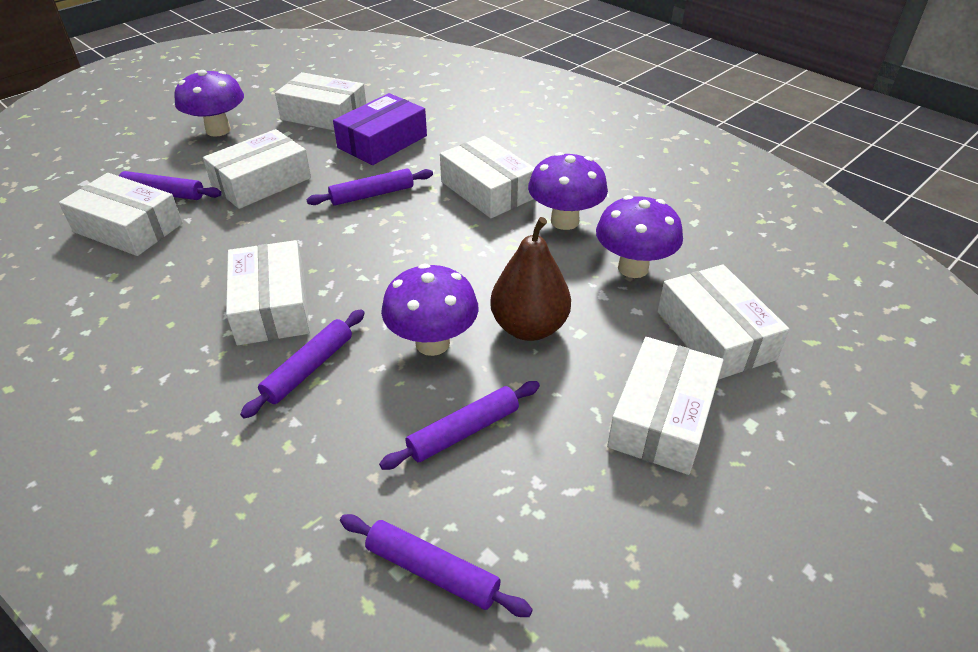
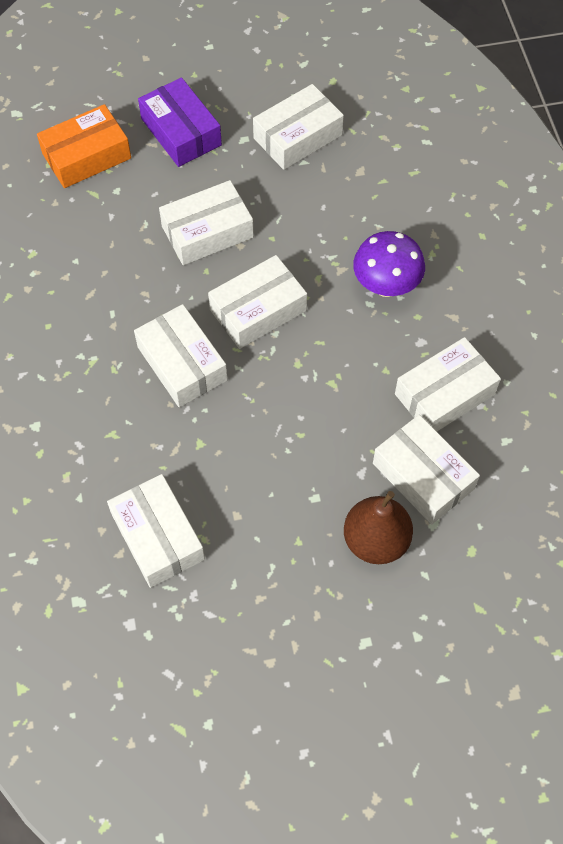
orange box: 0 -> 1
purple mushroom: 4 -> 1
purple rolling pin: 5 -> 0

